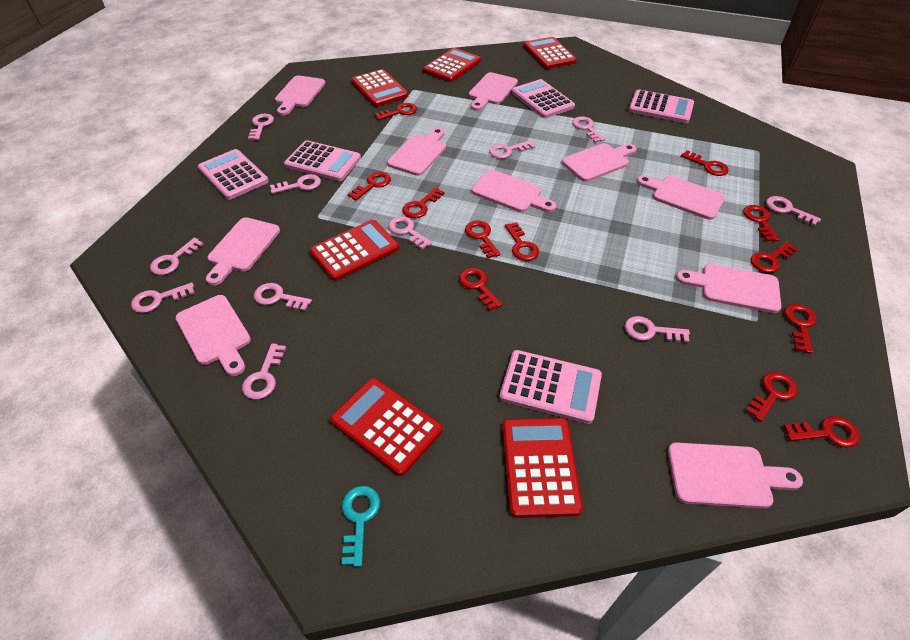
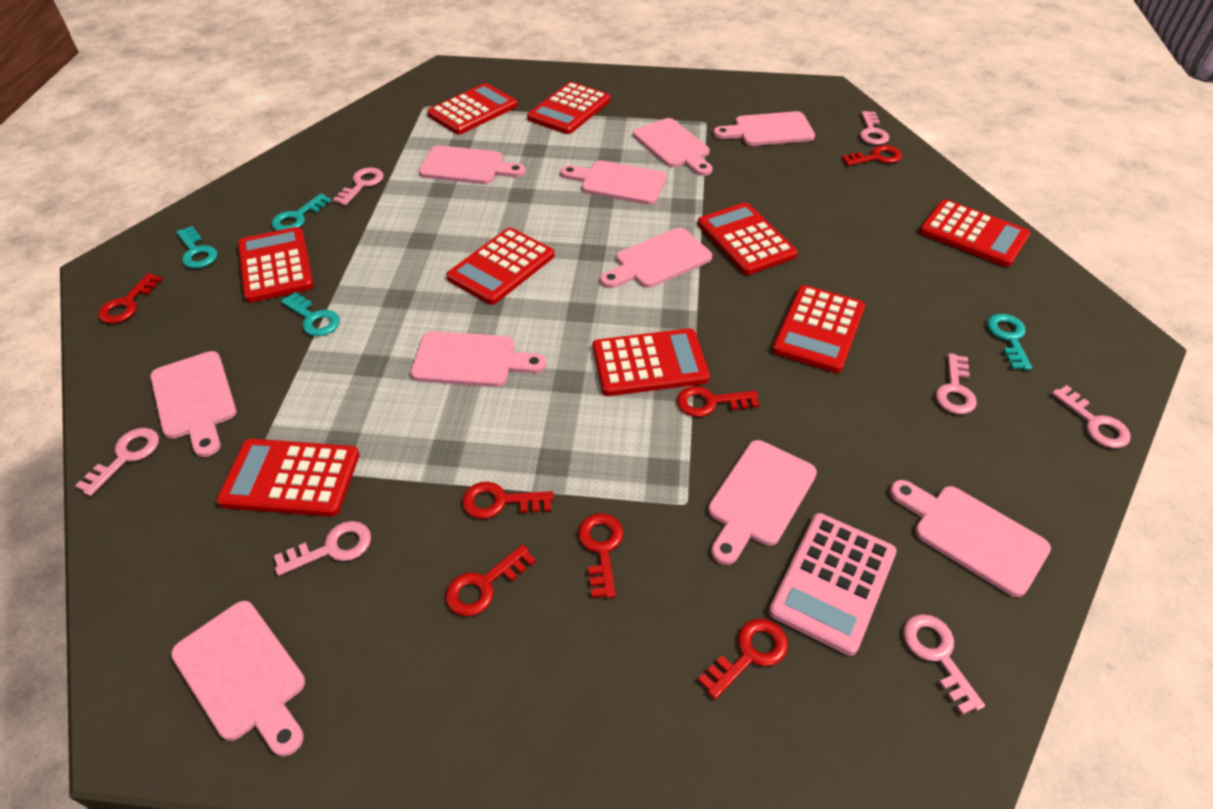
pink calculator: 5 -> 1
pink key: 11 -> 7
red calculator: 6 -> 9
red key: 12 -> 7
turquoise key: 1 -> 4

